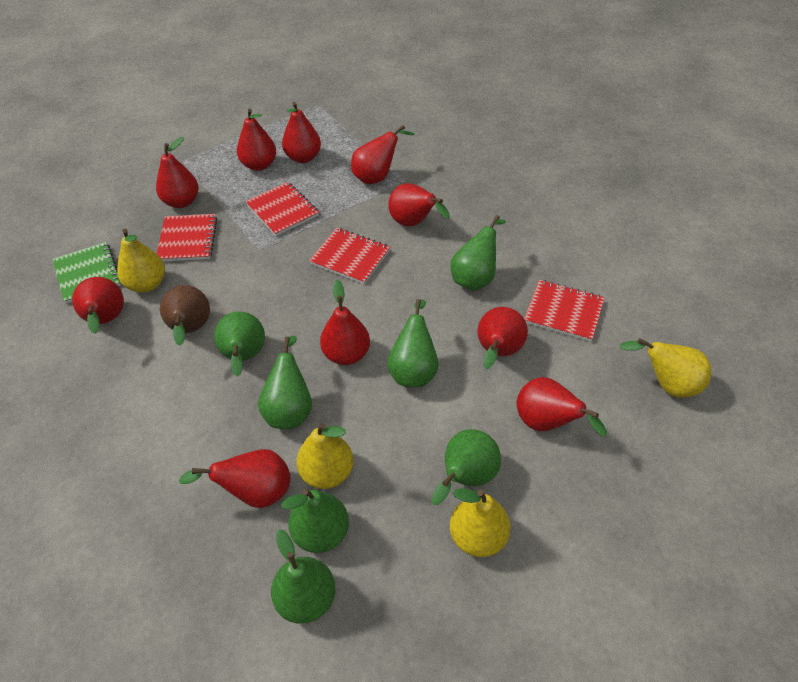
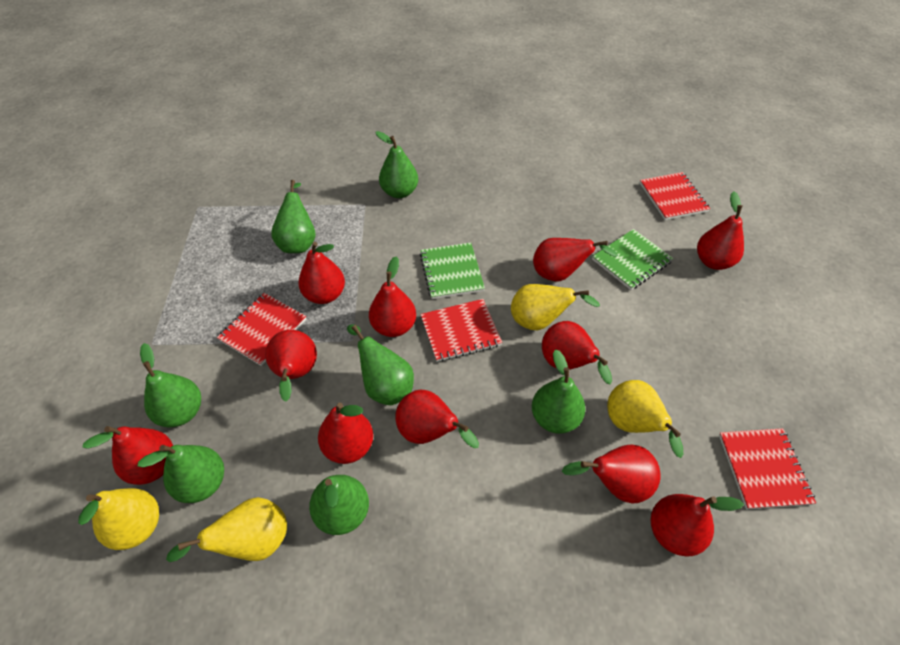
brown pear: 1 -> 0
green notebook: 1 -> 2
red pear: 10 -> 11

